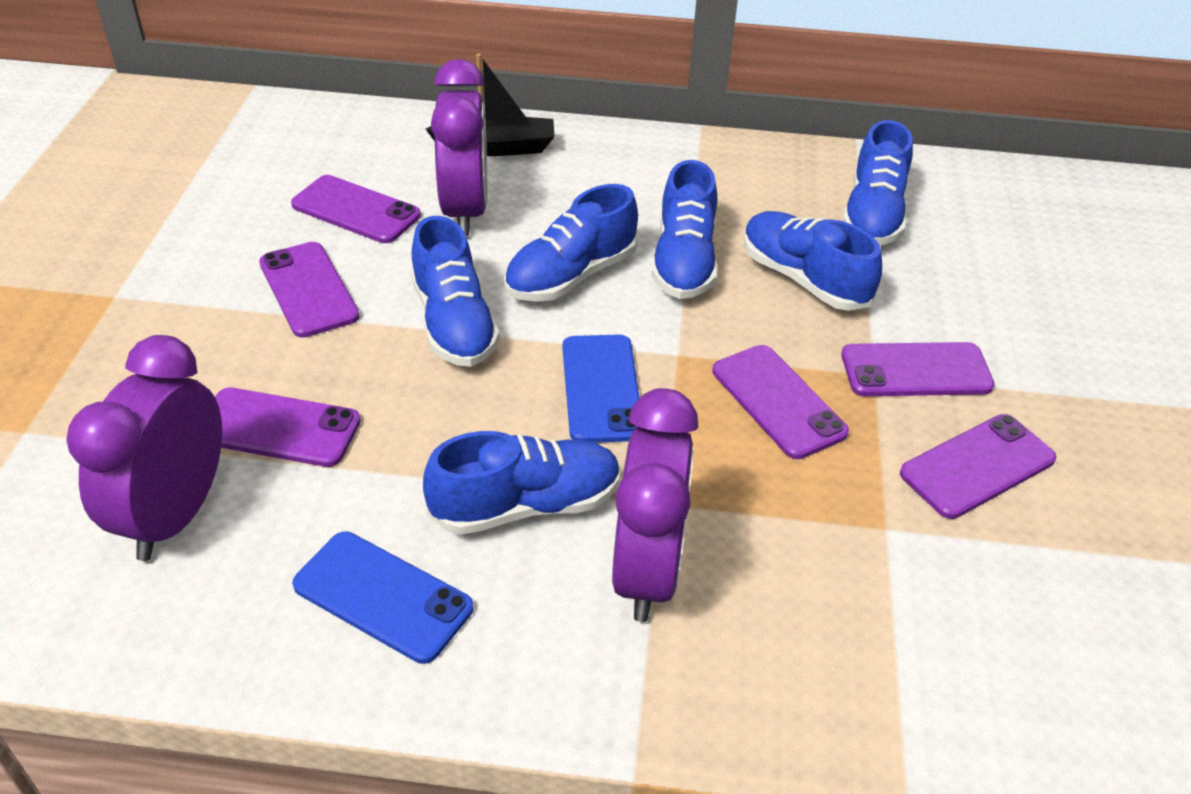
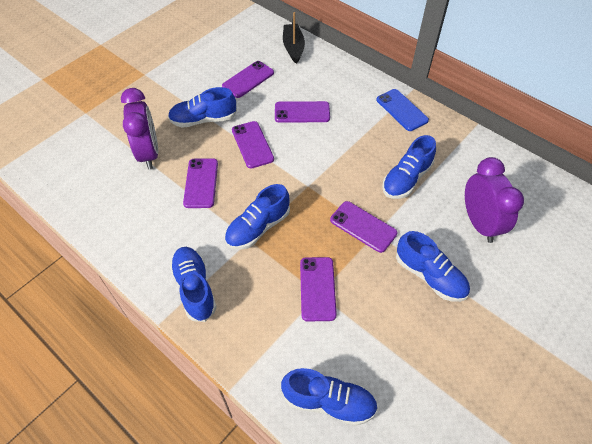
blue phone: 2 -> 1
purple clock: 3 -> 2

